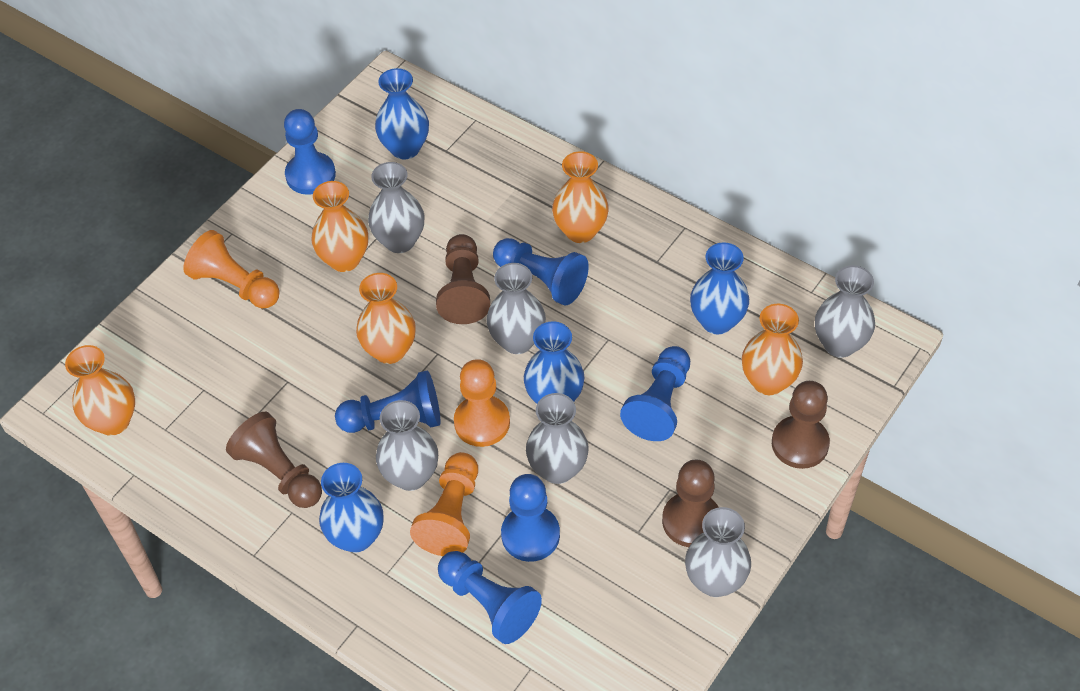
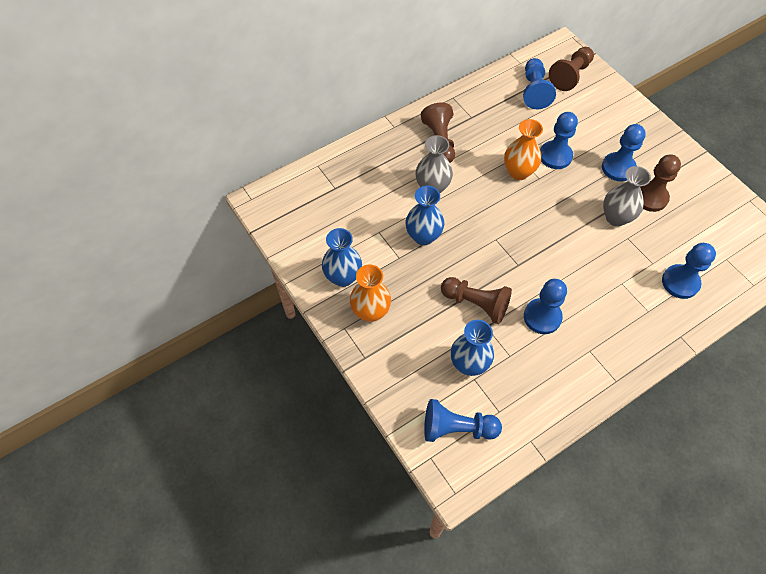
blue vase: 4 -> 3
grey vase: 6 -> 2
orange pawn: 3 -> 0
orange vase: 5 -> 2

